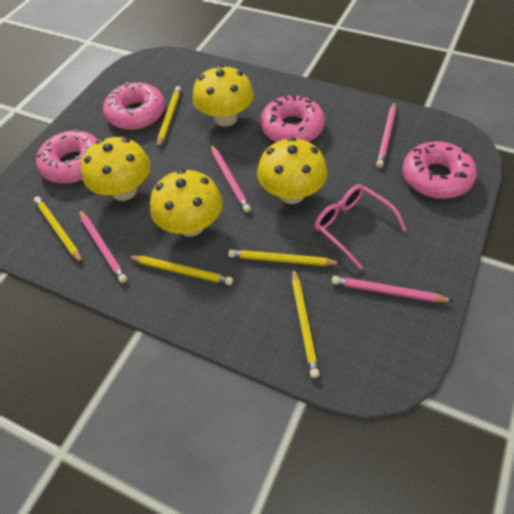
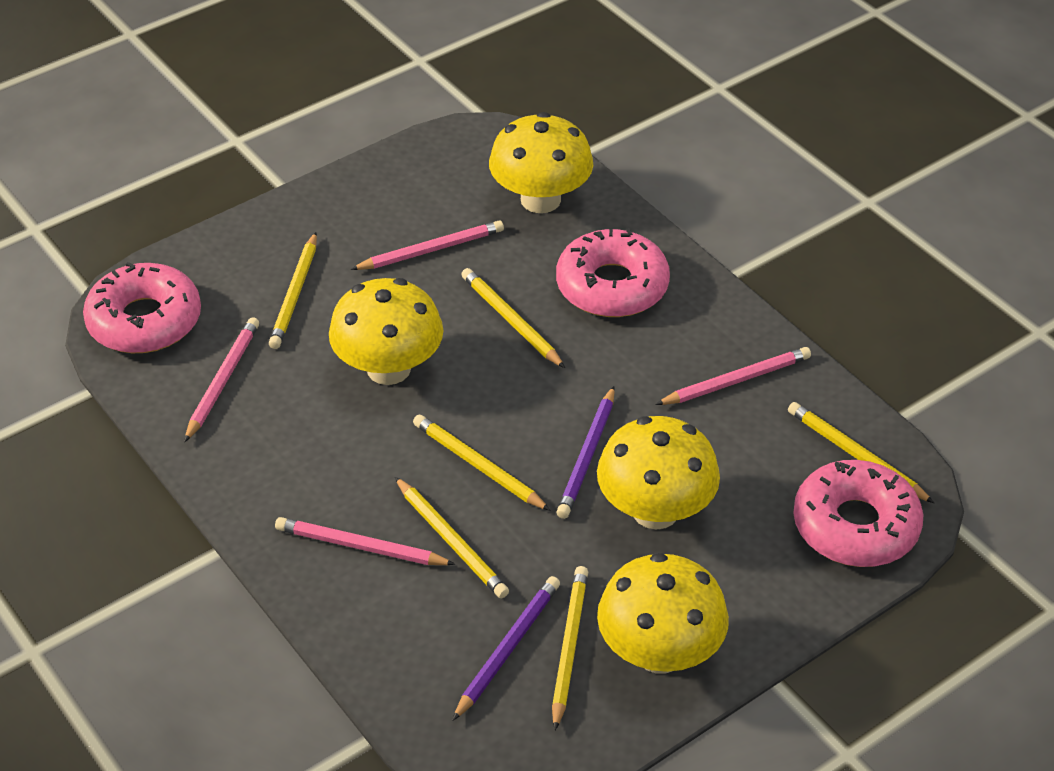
pink donut: 4 -> 3
pink glasses: 1 -> 0
purple pencil: 0 -> 2
yellow pencil: 5 -> 6

